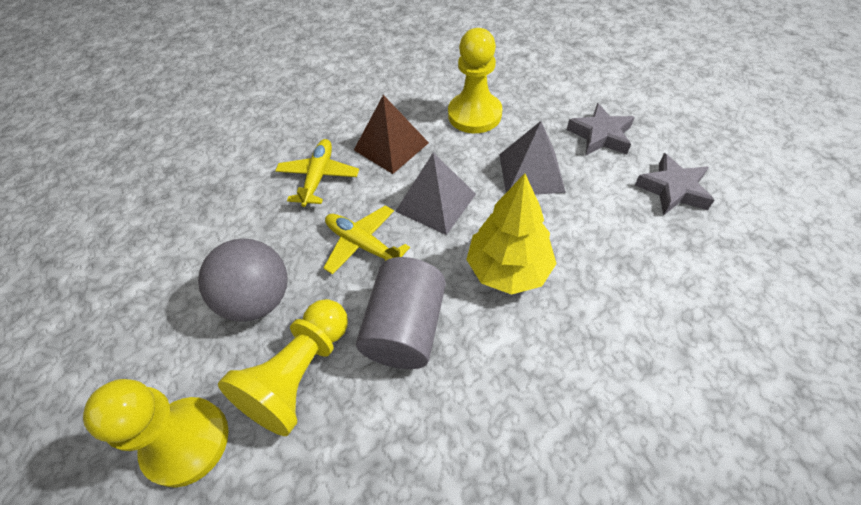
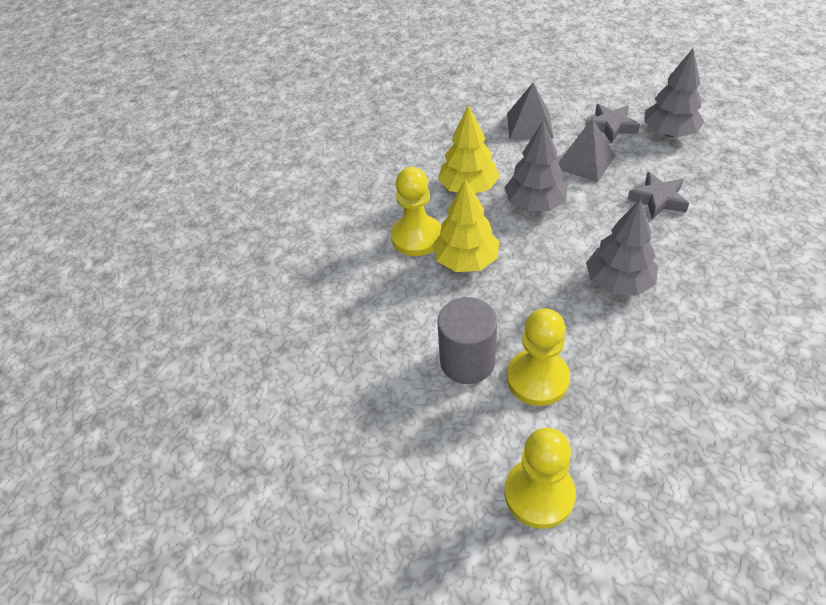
brown pyramid: 1 -> 0
grey ball: 1 -> 0
grey tree: 0 -> 3
yellow plane: 2 -> 0
yellow tree: 1 -> 2

